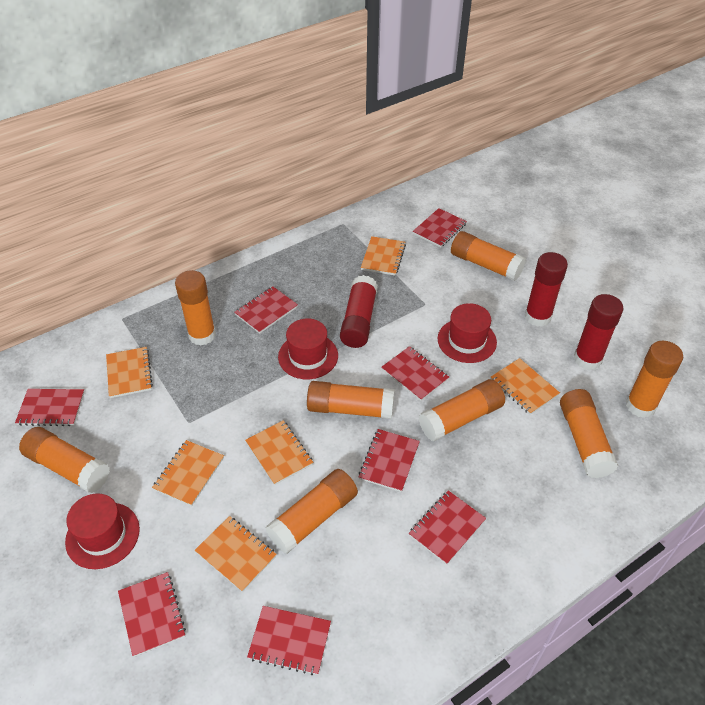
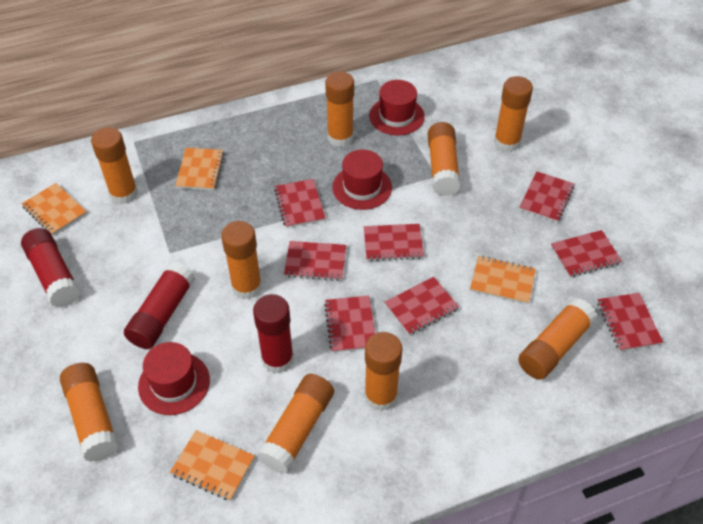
orange glue stick: 8 -> 9
orange notebook: 6 -> 4

